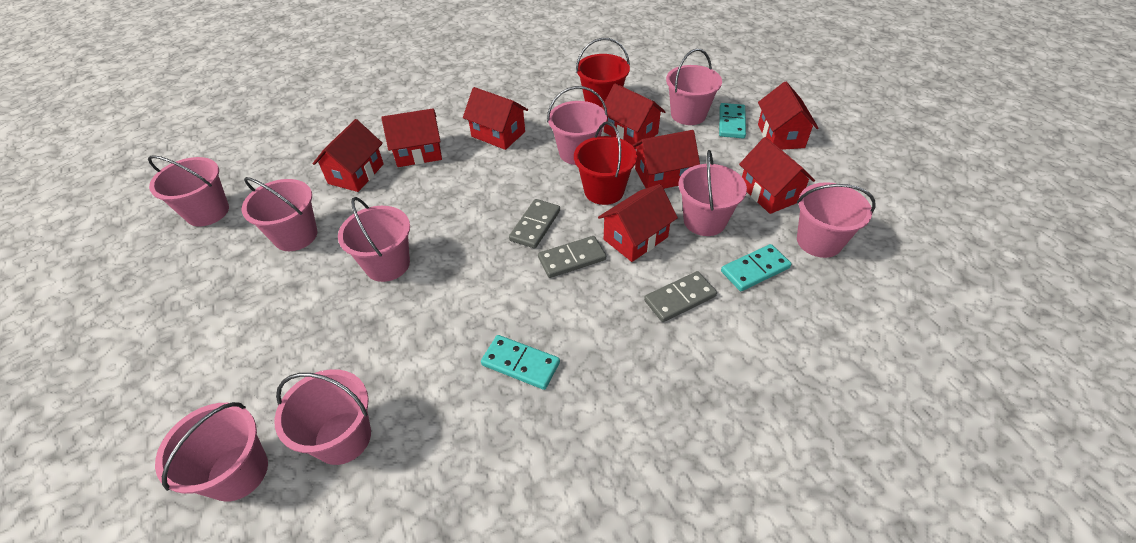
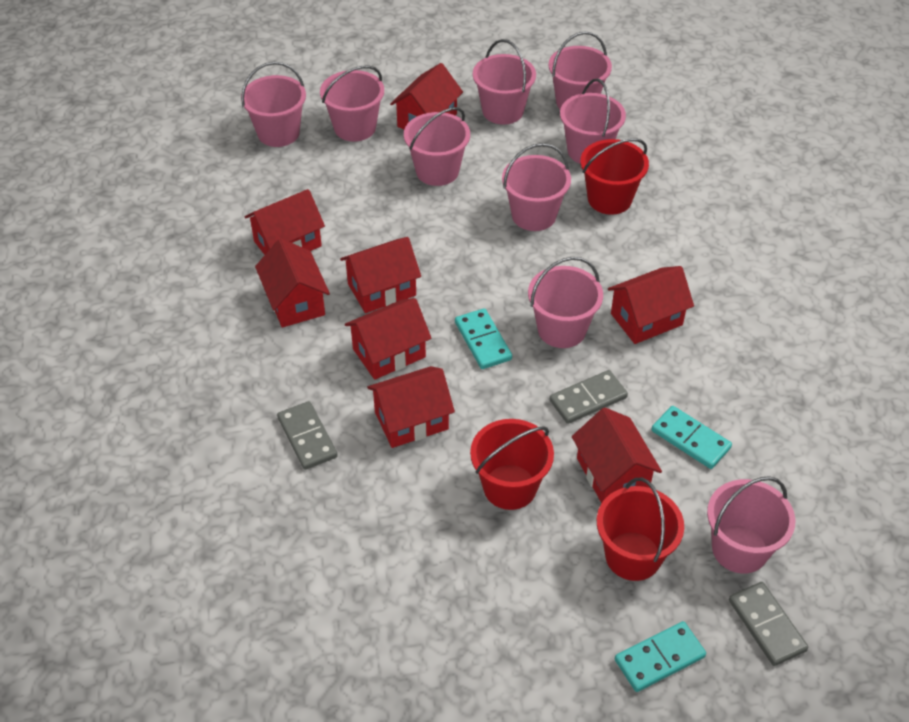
red bucket: 2 -> 3

